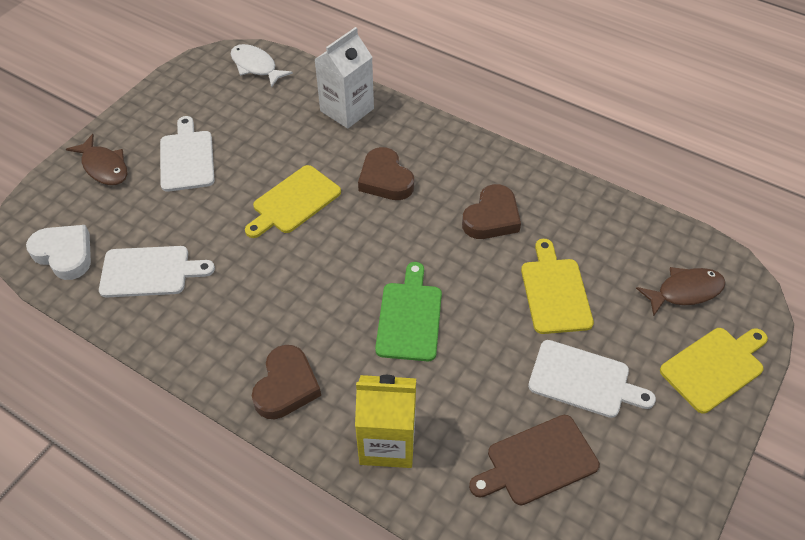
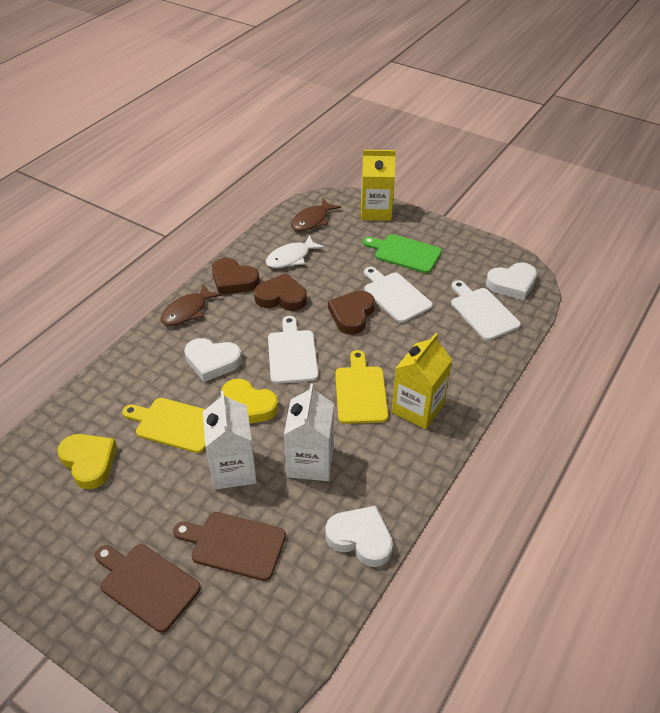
brown cutting board: 1 -> 2
white carton: 1 -> 2
white heart: 1 -> 3
yellow carton: 1 -> 2
yellow cutting board: 3 -> 2
yellow heart: 0 -> 2

